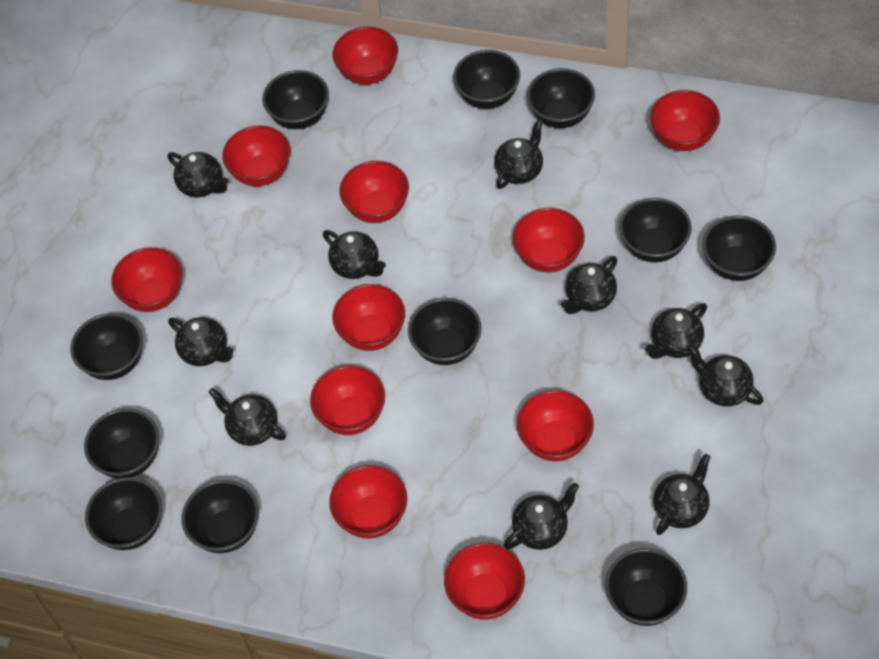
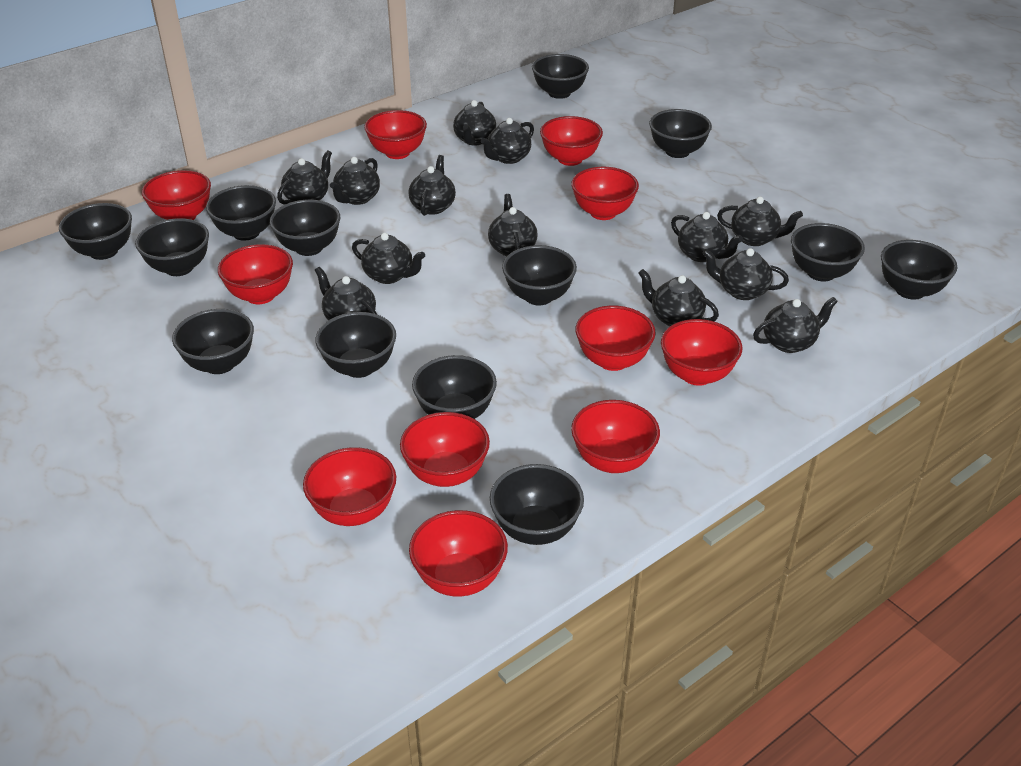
black bowl: 11 -> 13
black teapot: 10 -> 13

